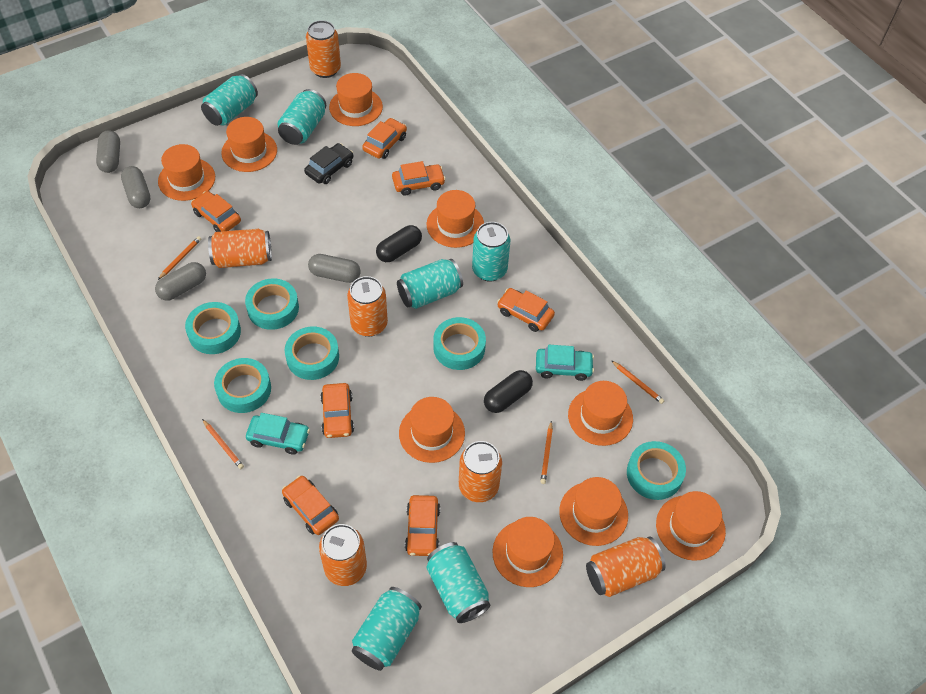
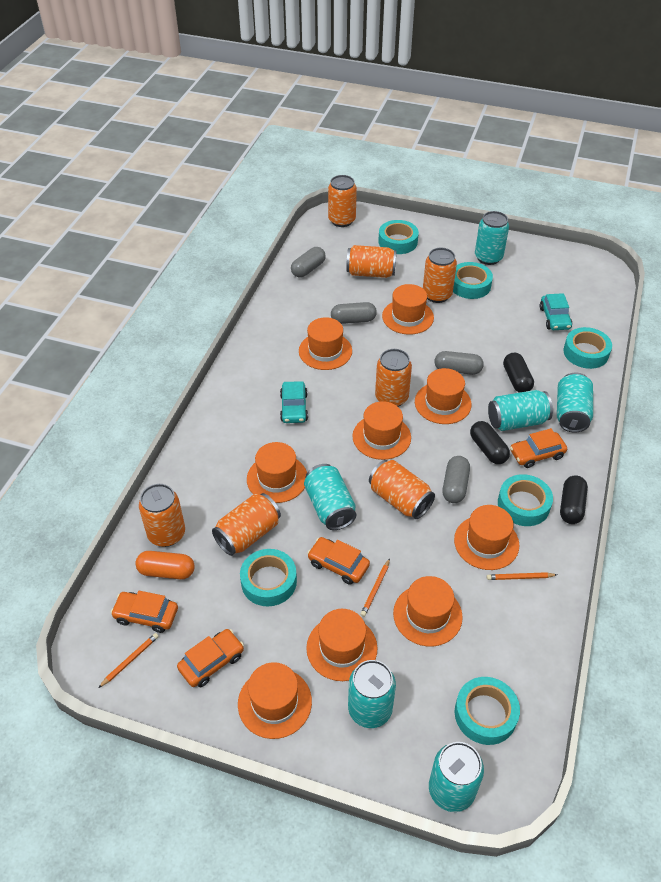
black capsule: 2 -> 3
black car: 1 -> 0
orange can: 6 -> 7
orange capsule: 0 -> 1
orange car: 7 -> 4
orange pencil: 4 -> 3

